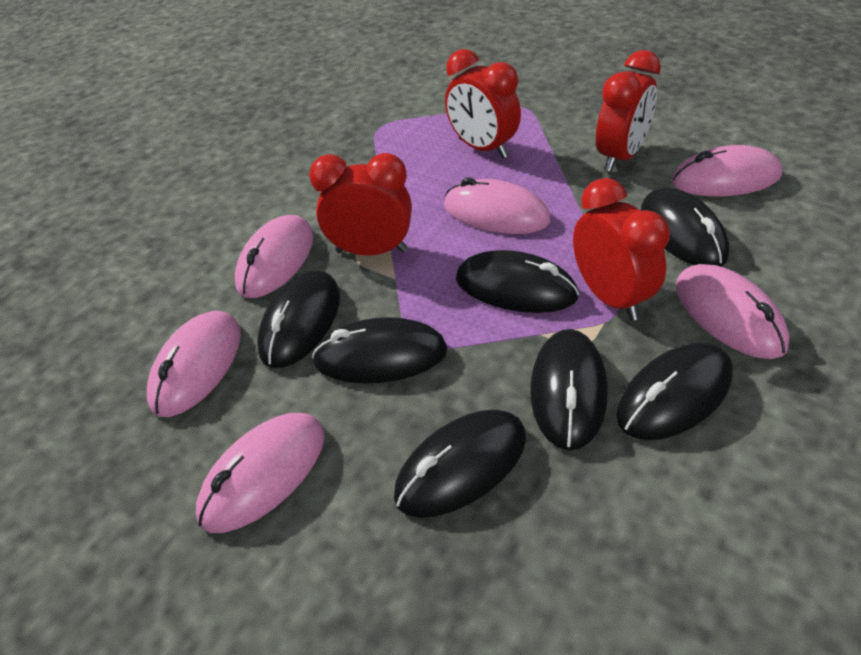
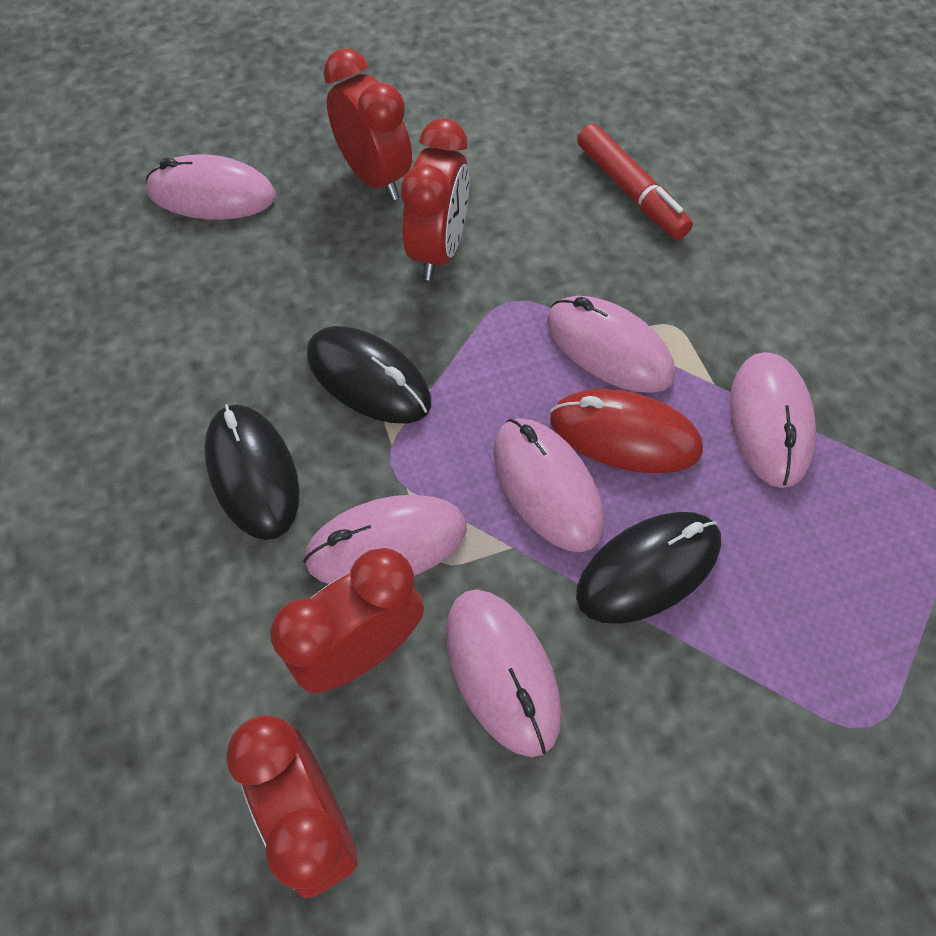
black mouse: 7 -> 3
red marker: 0 -> 1
red mouse: 0 -> 1

